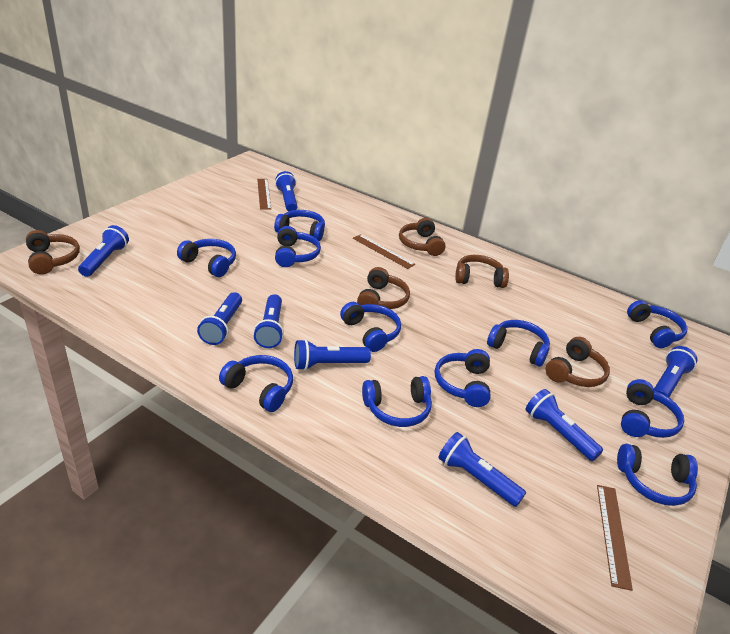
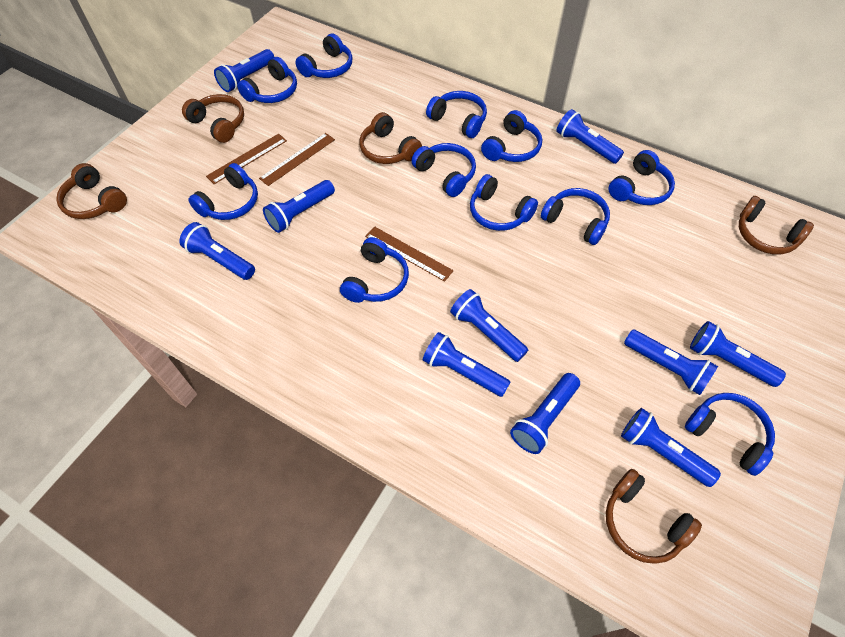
blue flashlight: 8 -> 10

